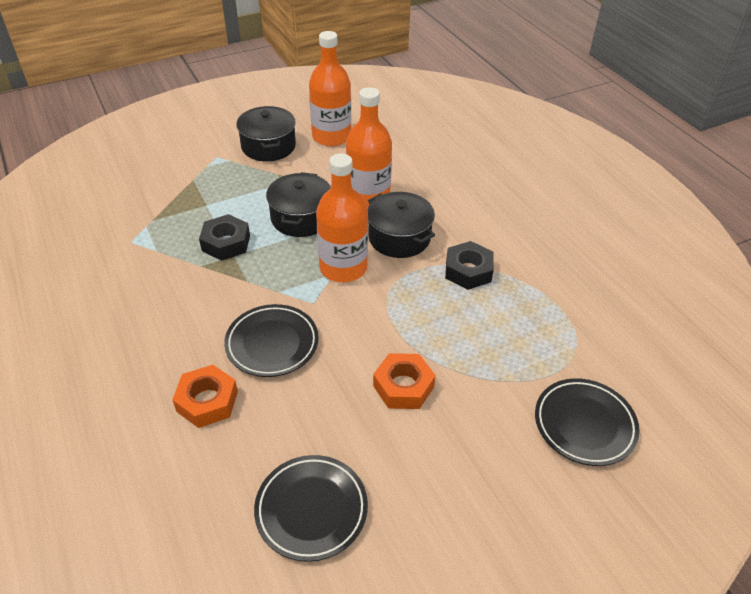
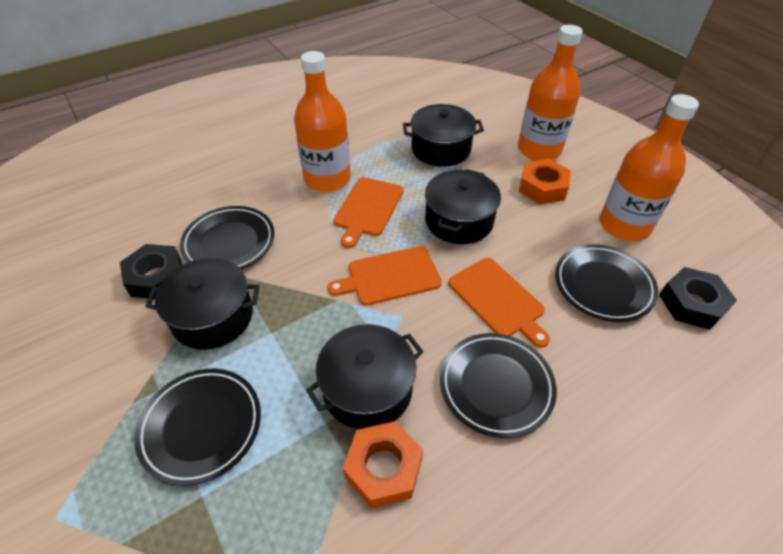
black plate: 3 -> 4
black pot: 3 -> 4
orange cutting board: 0 -> 3

